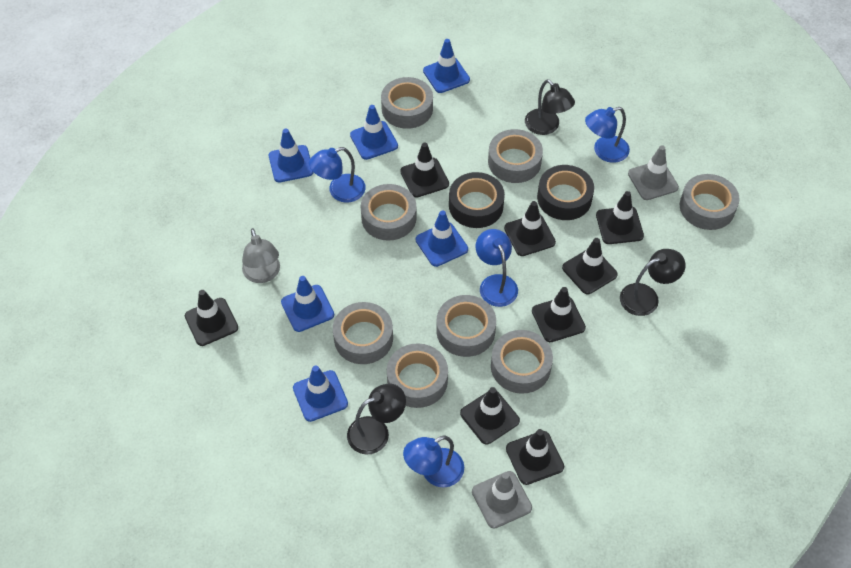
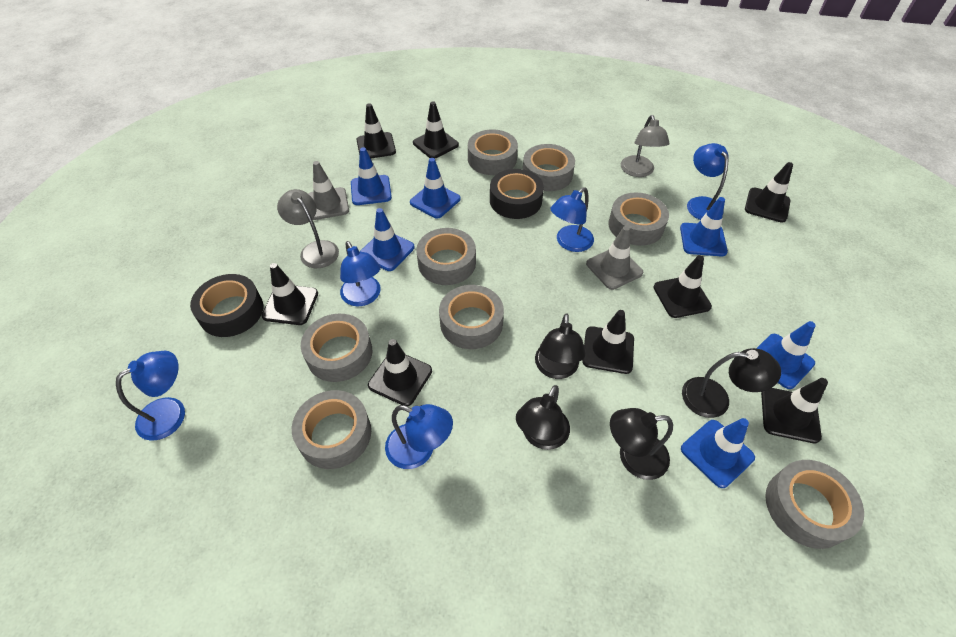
black lamp: 3 -> 4
blue lamp: 4 -> 5
grey lamp: 1 -> 2

